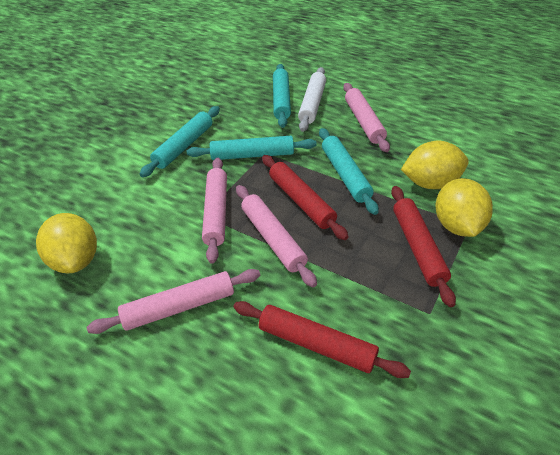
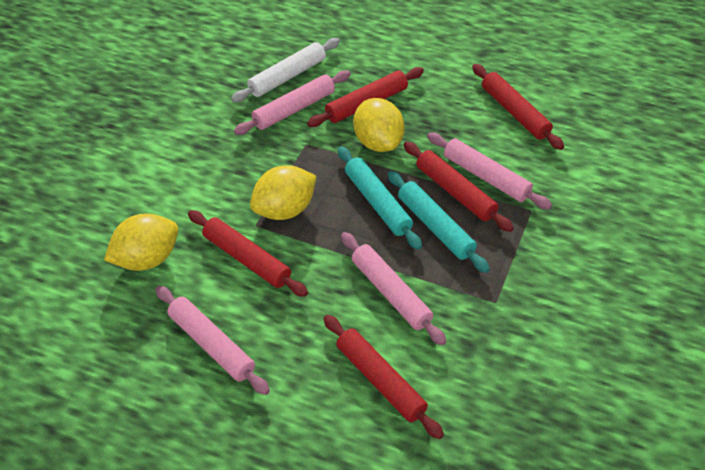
red rolling pin: 3 -> 5
turquoise rolling pin: 4 -> 2

